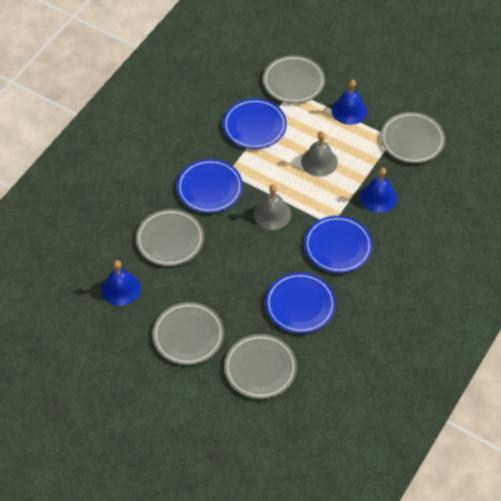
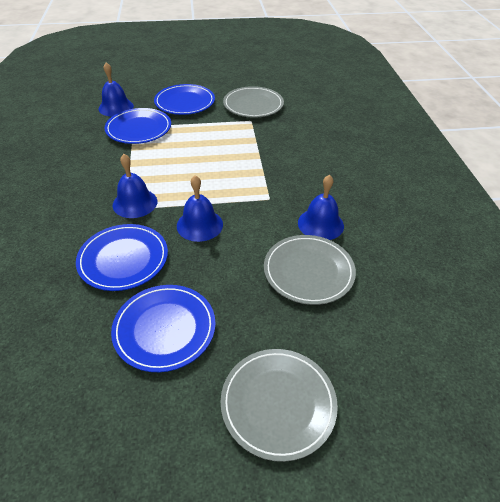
blue bell: 3 -> 4
grey bell: 2 -> 0
grey plate: 5 -> 3

